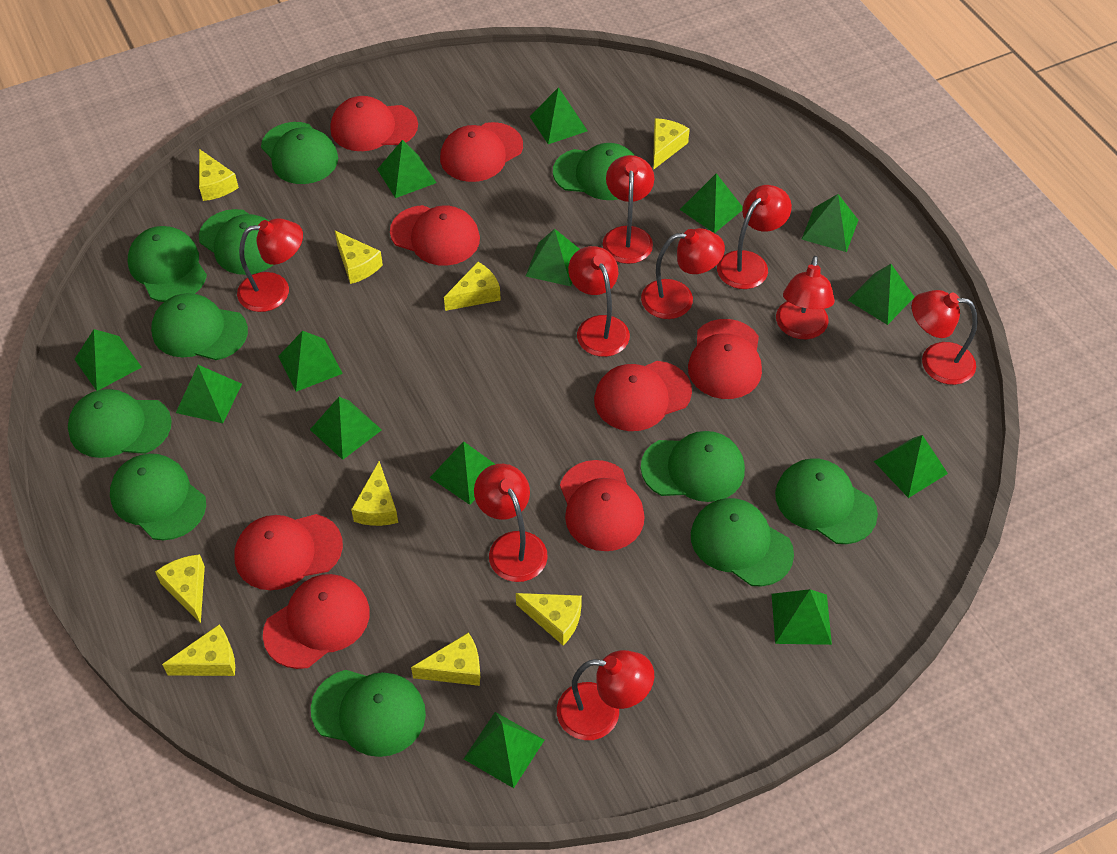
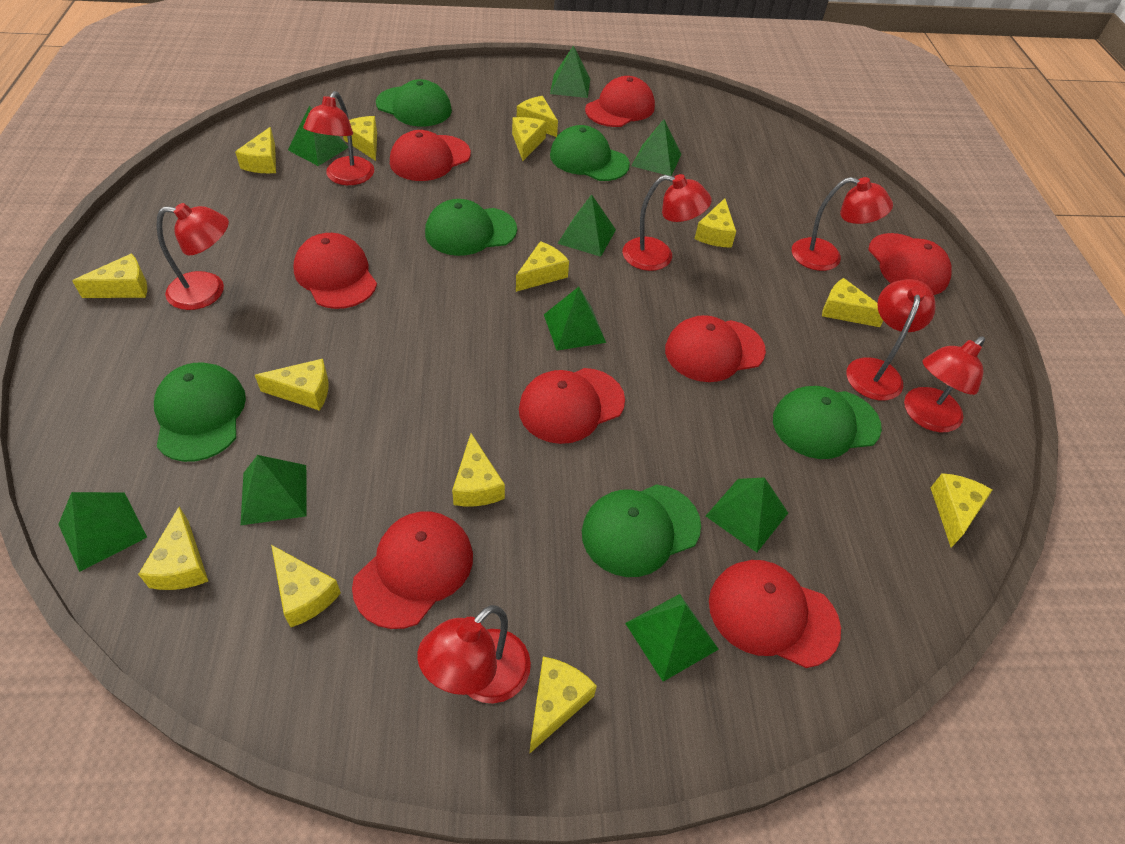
green cap: 11 -> 6
green pyramid: 14 -> 9
red lamp: 9 -> 7
yellow cheese: 9 -> 14

